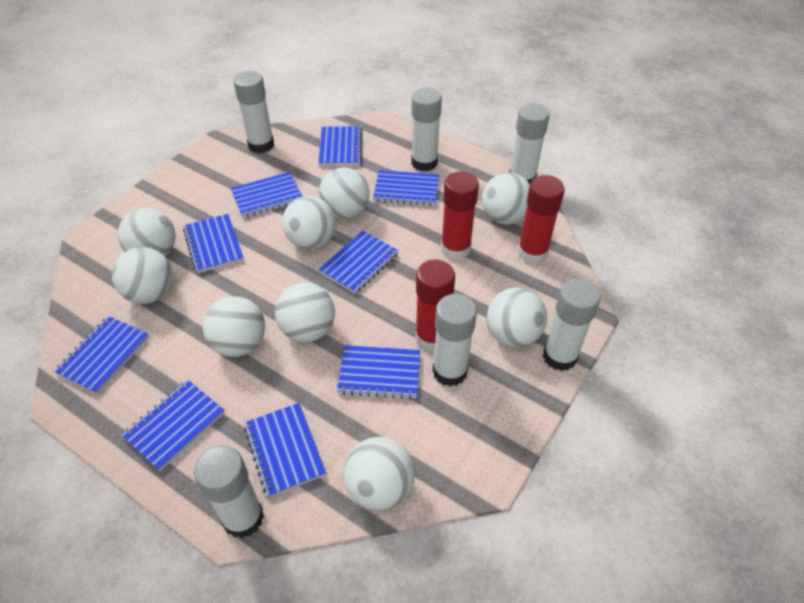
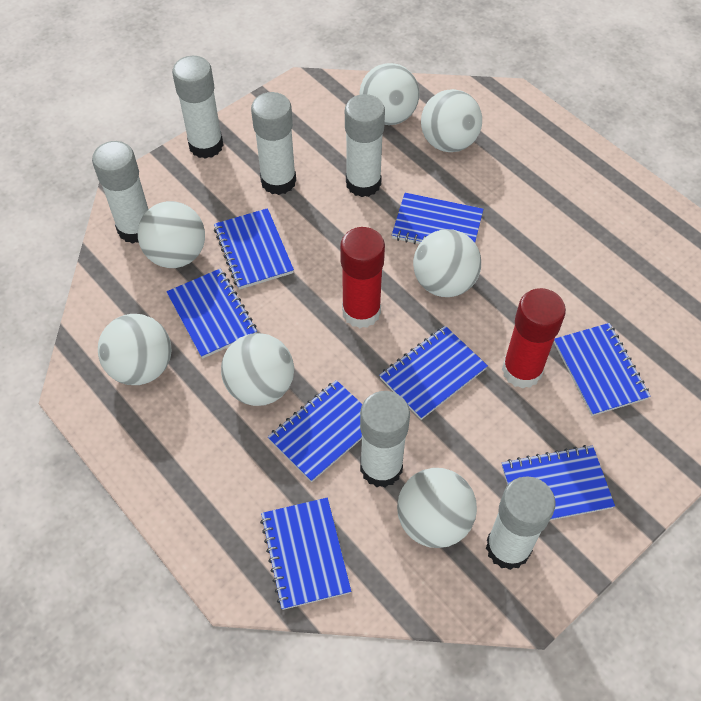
blue notebook: 9 -> 8
red glue stick: 3 -> 2
white ball: 9 -> 7

